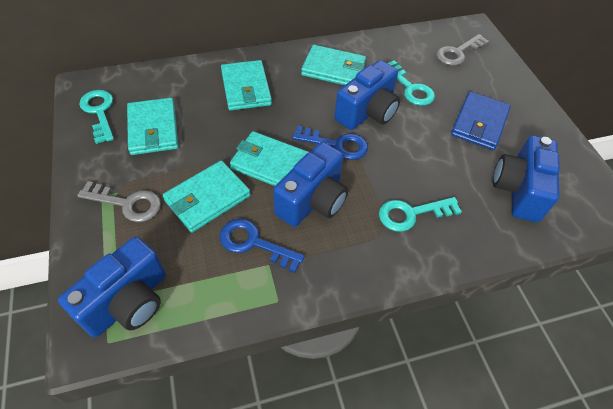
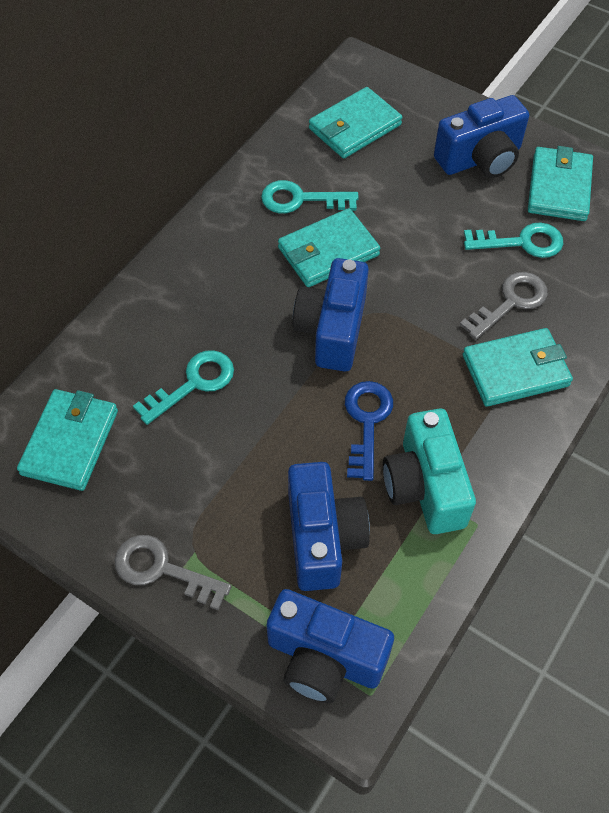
blue key: 2 -> 1
blue wallet: 1 -> 0
turquoise camera: 0 -> 1

